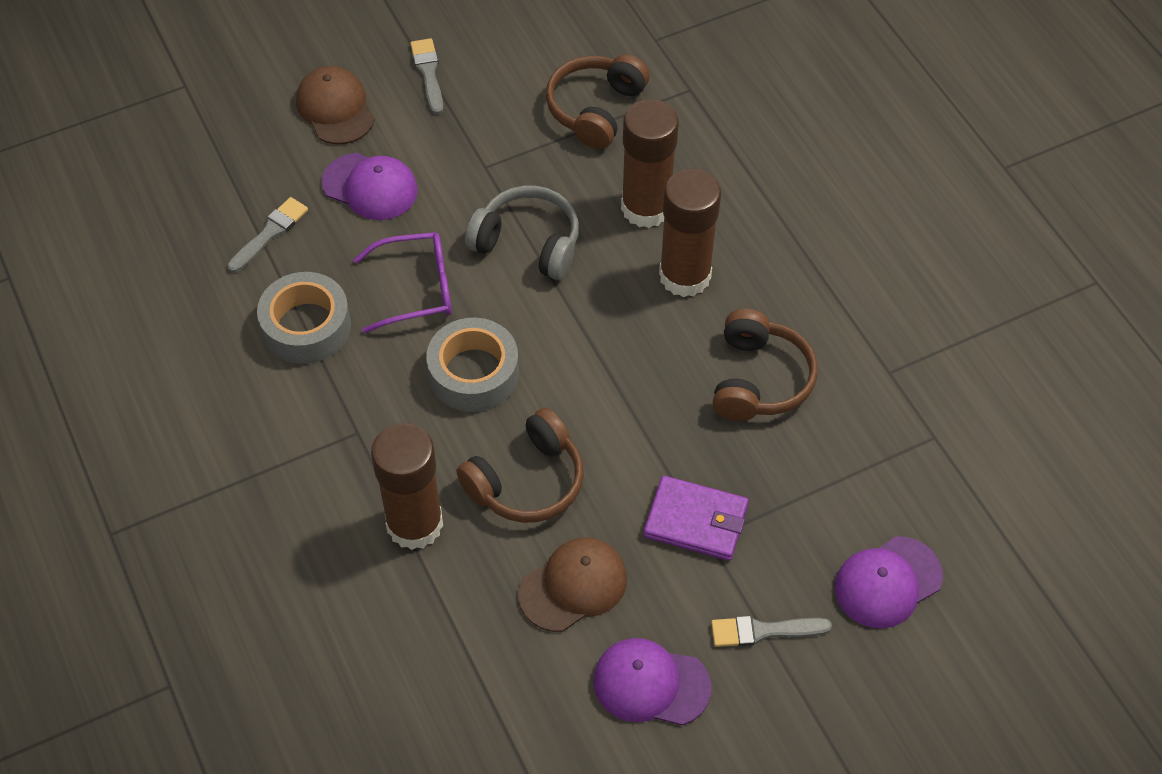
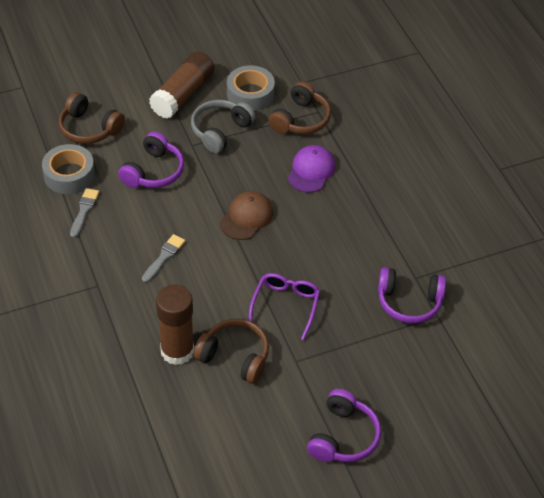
brown cap: 2 -> 1
brown glue stick: 3 -> 2
grey brush: 3 -> 2
purple cap: 3 -> 1
purple headphones: 0 -> 3
purple wallet: 1 -> 0

